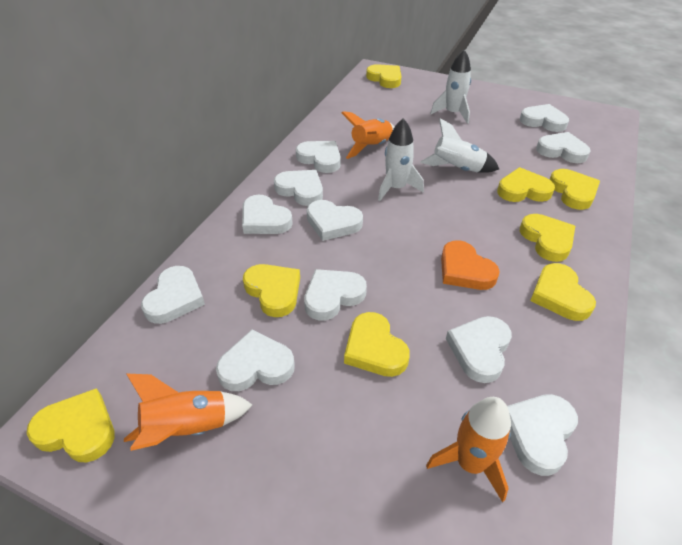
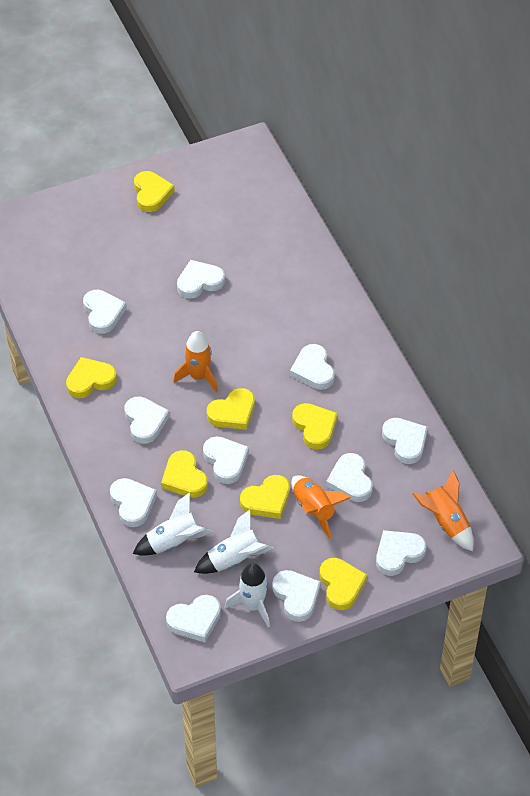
orange heart: 1 -> 0
yellow heart: 8 -> 7

